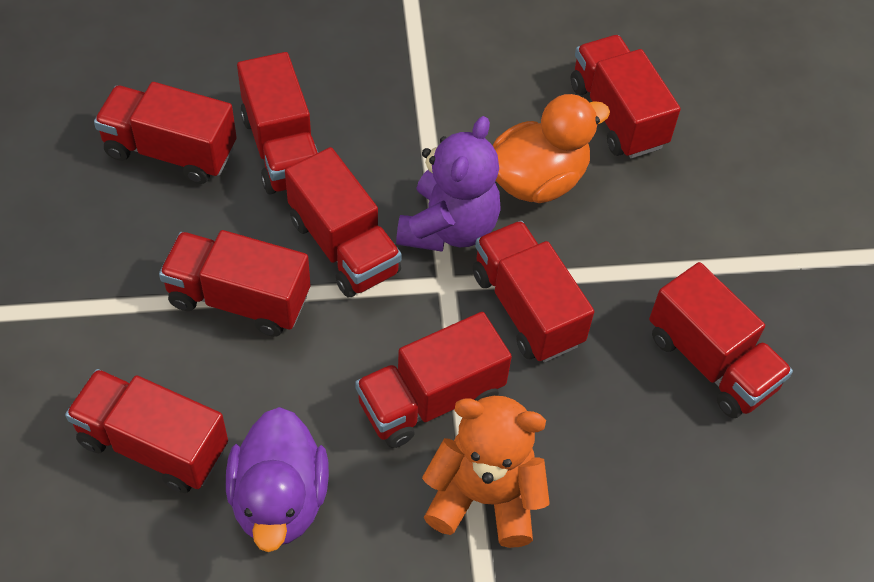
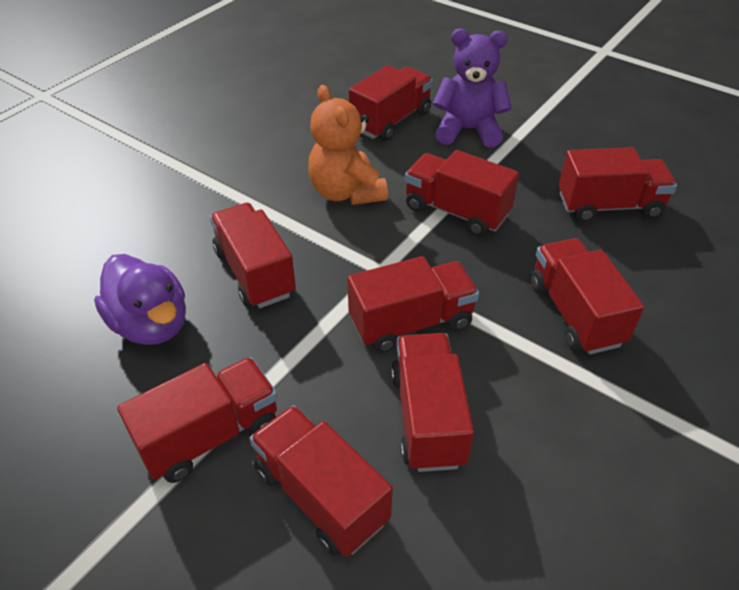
orange duck: 1 -> 0

